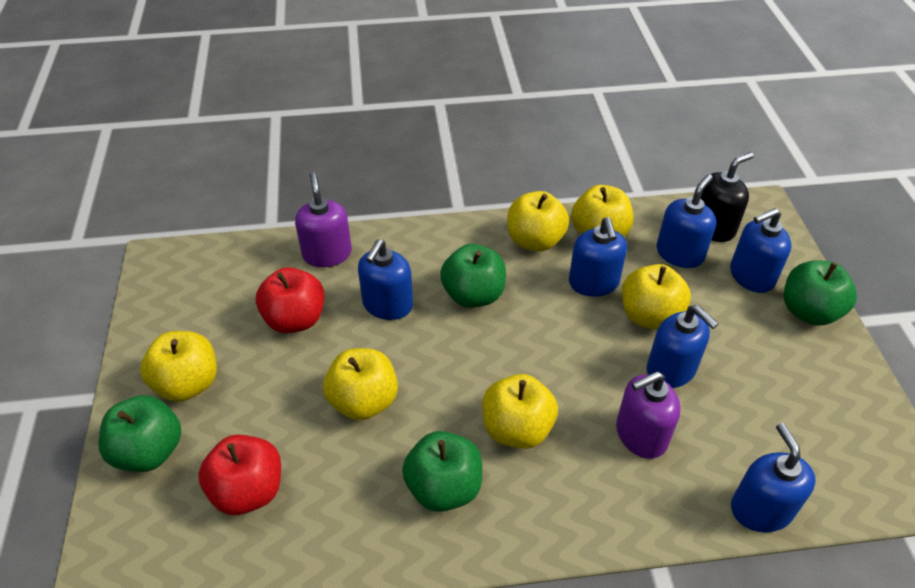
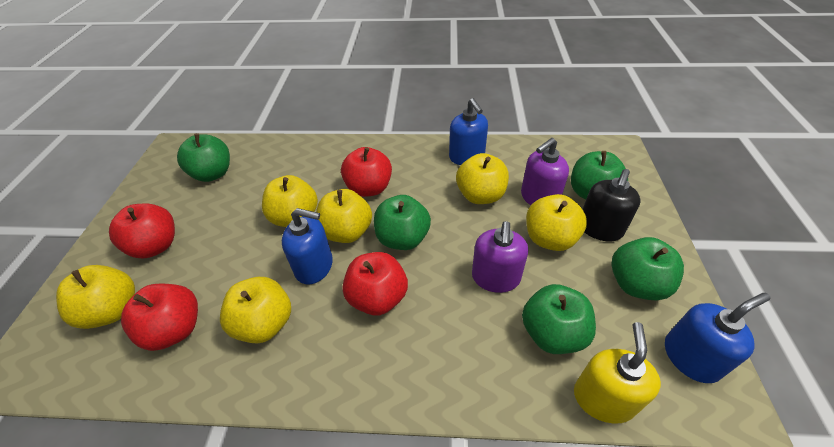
blue soap dispenser: 6 -> 3
green apple: 4 -> 5
red apple: 2 -> 4
yellow soap dispenser: 0 -> 1

